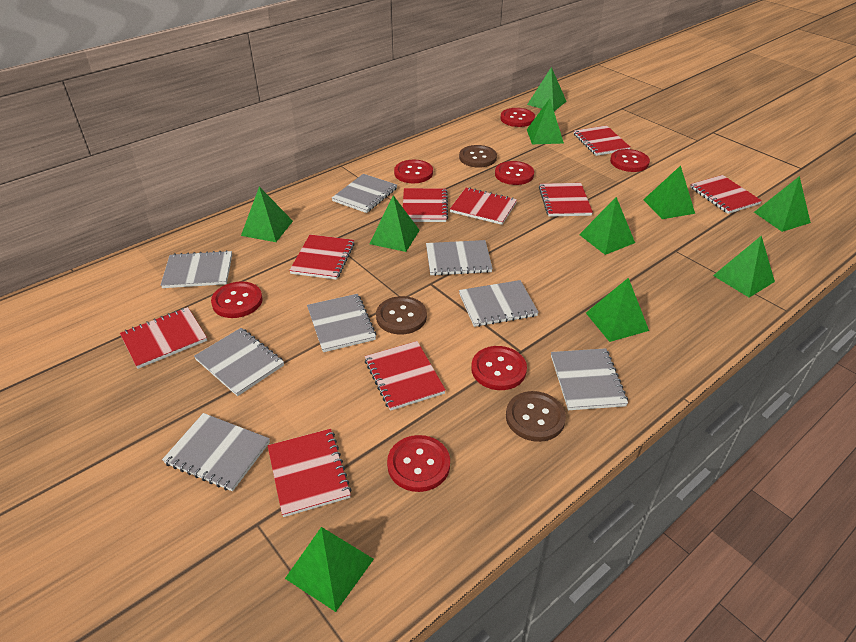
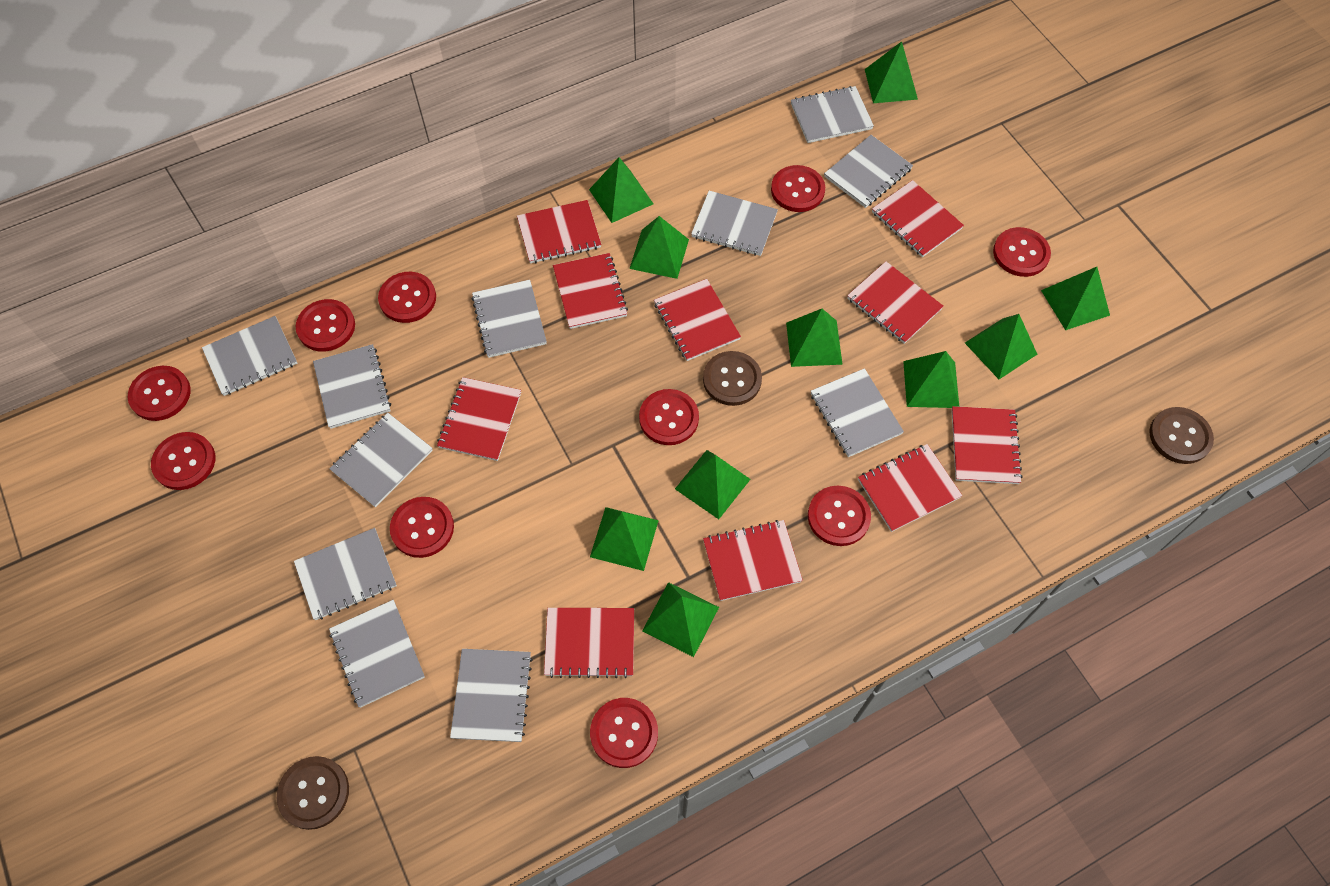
grey notebook: 8 -> 11
red button: 7 -> 10
red notebook: 9 -> 10

